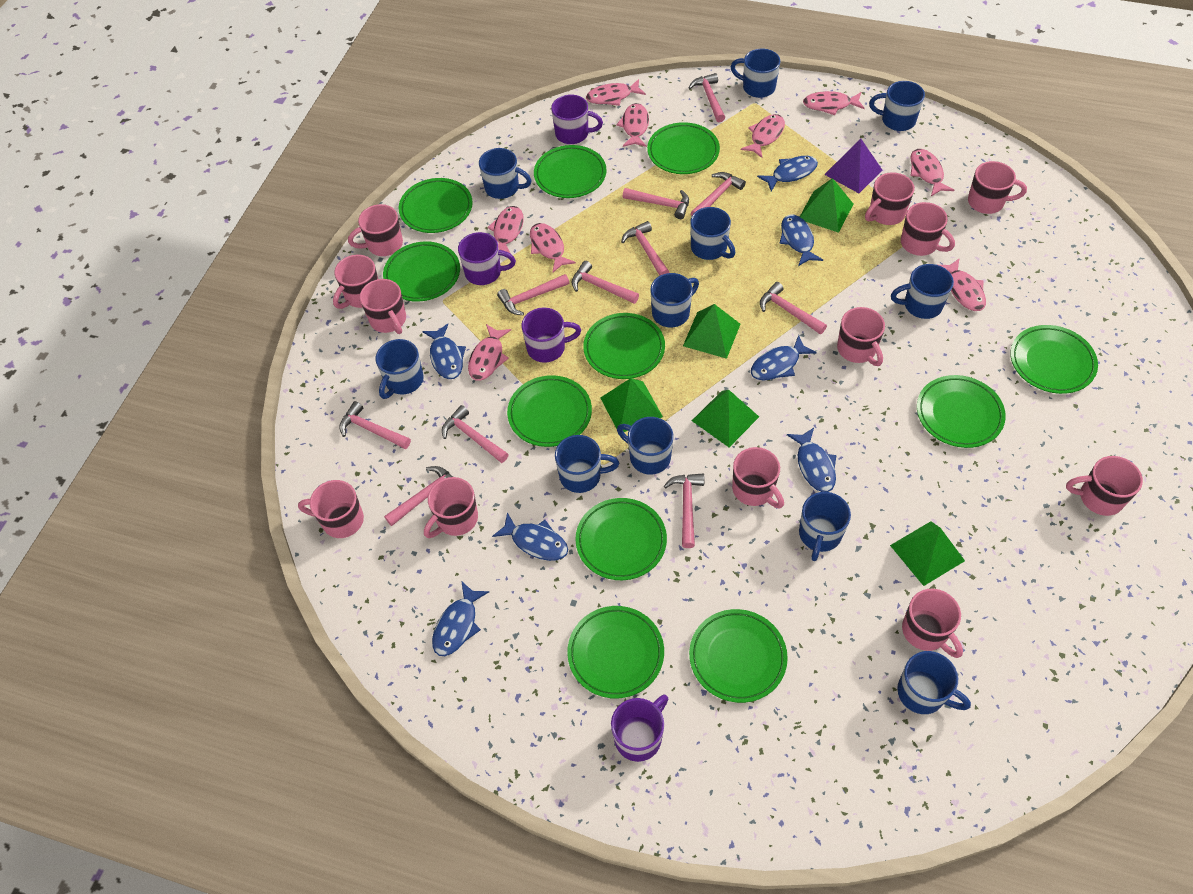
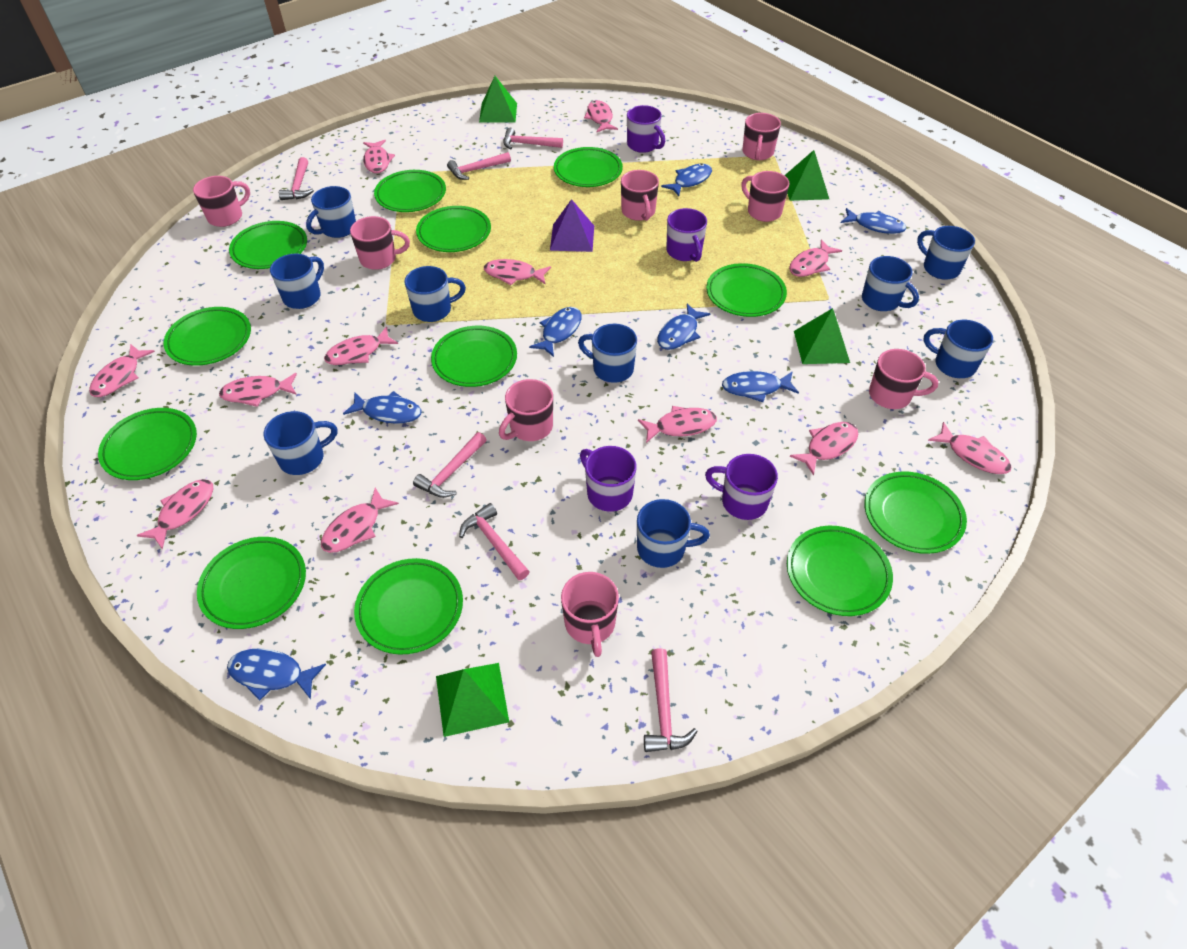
blue mug: 11 -> 9
green plate: 11 -> 12
green pyramid: 5 -> 4
pink fish: 9 -> 12
pink hammer: 11 -> 6
pink mug: 12 -> 8

